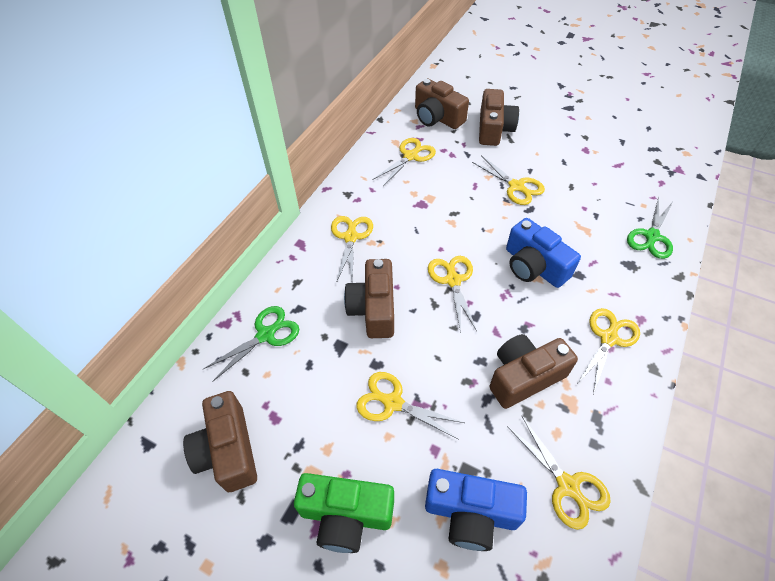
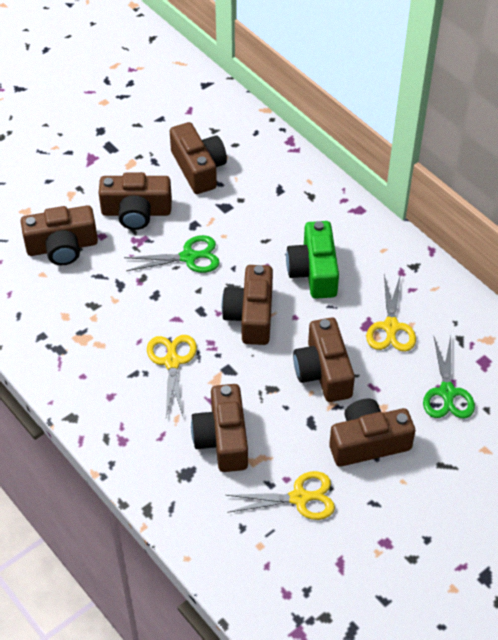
blue camera: 2 -> 0
brown camera: 5 -> 7
yellow scissors: 7 -> 3

